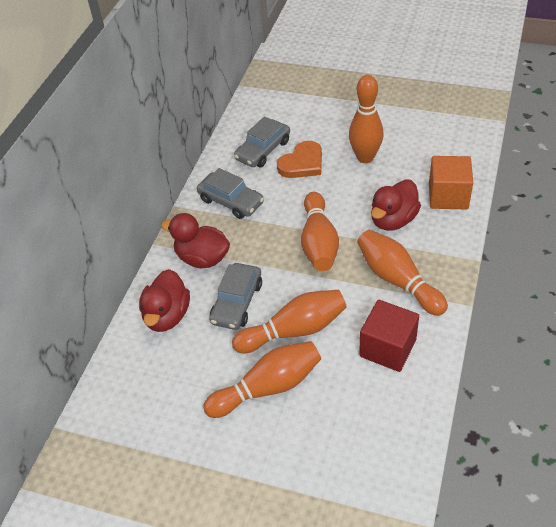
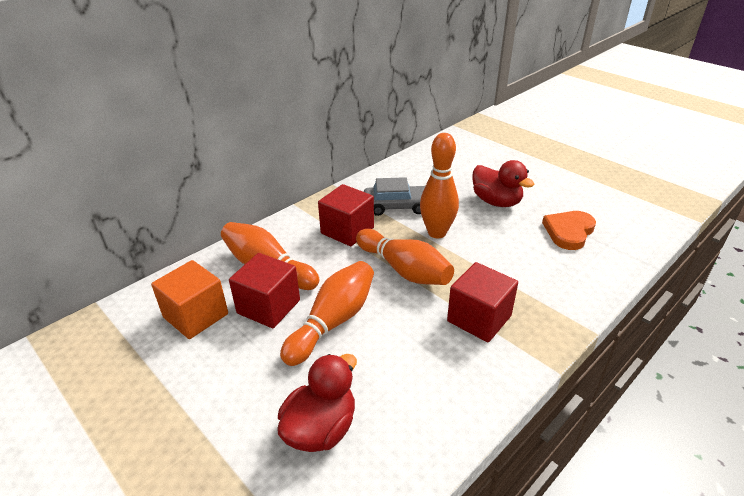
grey car: 3 -> 1
orange bowling pin: 5 -> 4
red cube: 1 -> 3
red duck: 3 -> 2

